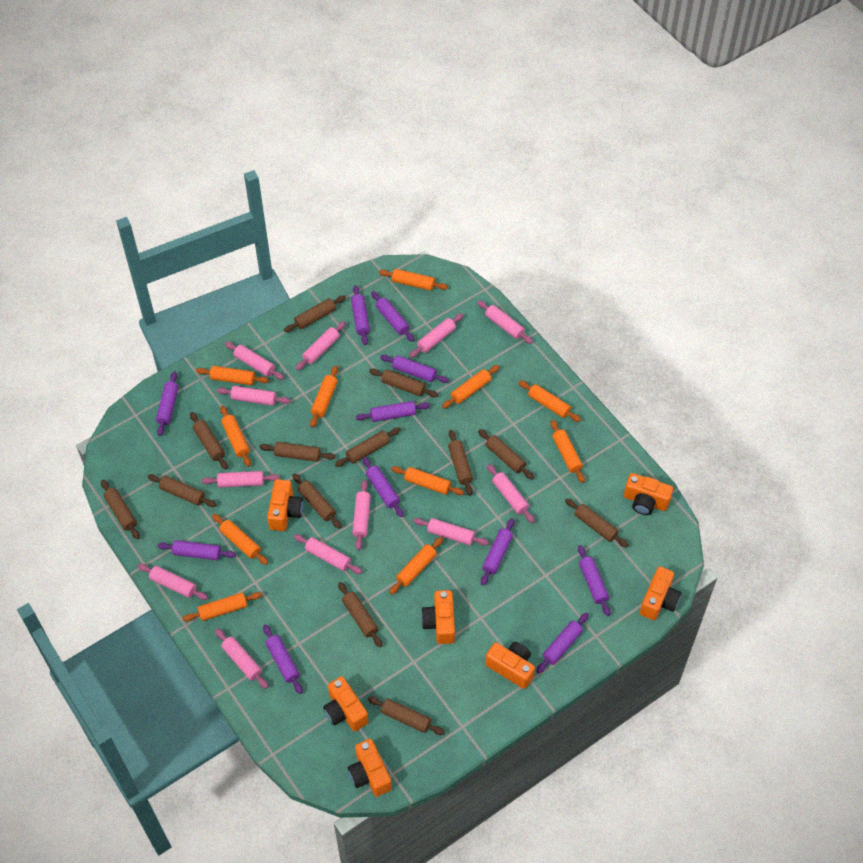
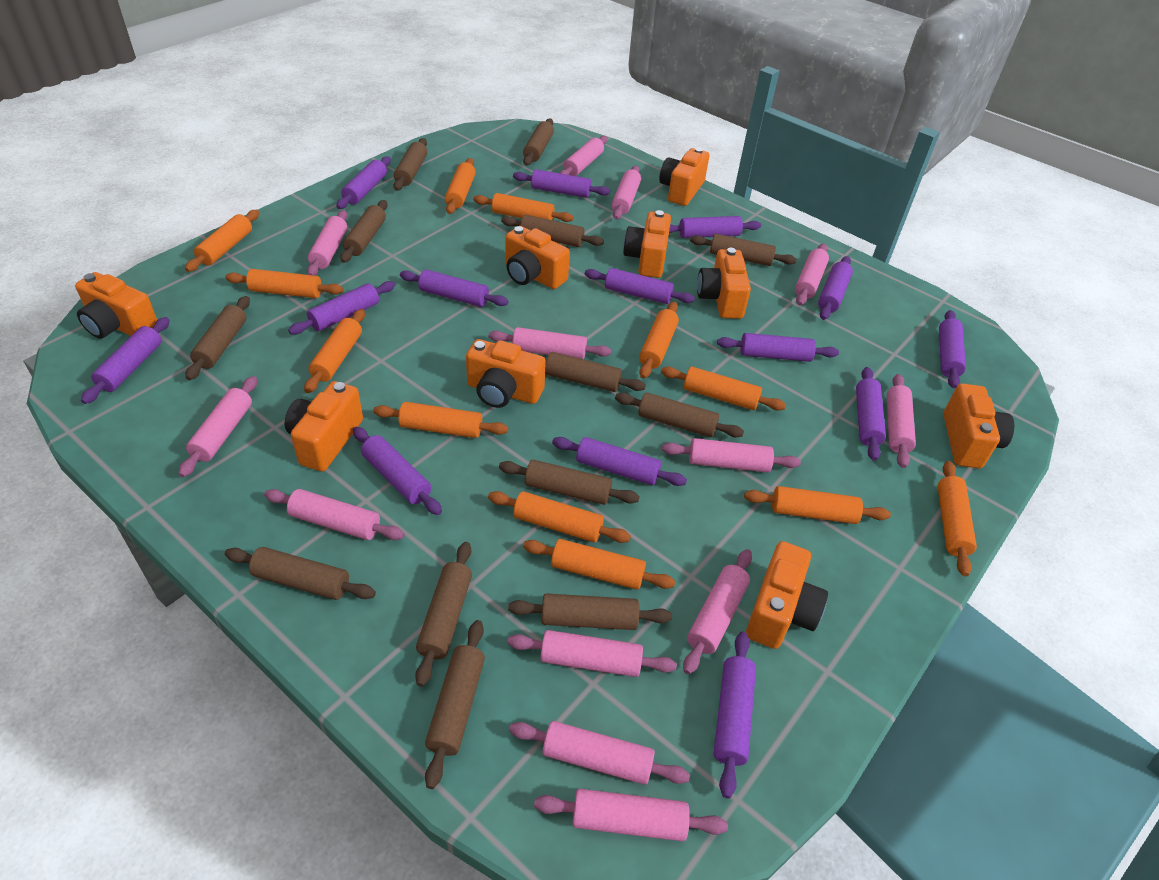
orange camera: 7 -> 9
orange rolling pin: 11 -> 12
pink rolling pin: 12 -> 13
purple rolling pin: 11 -> 14

